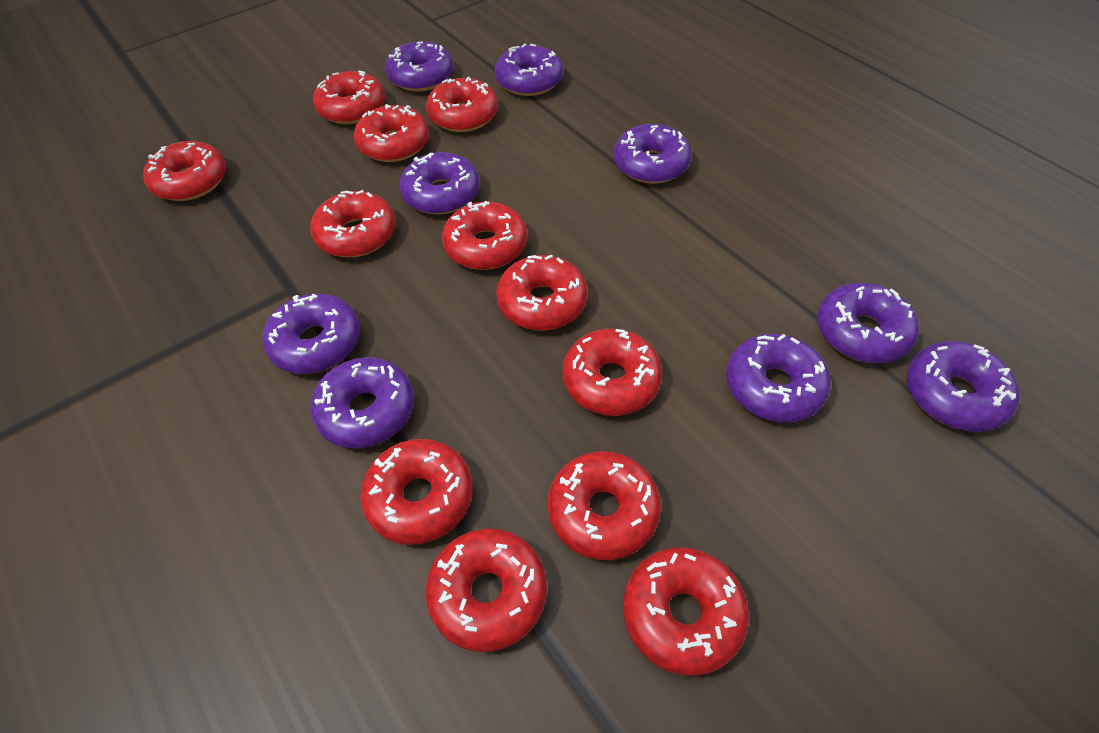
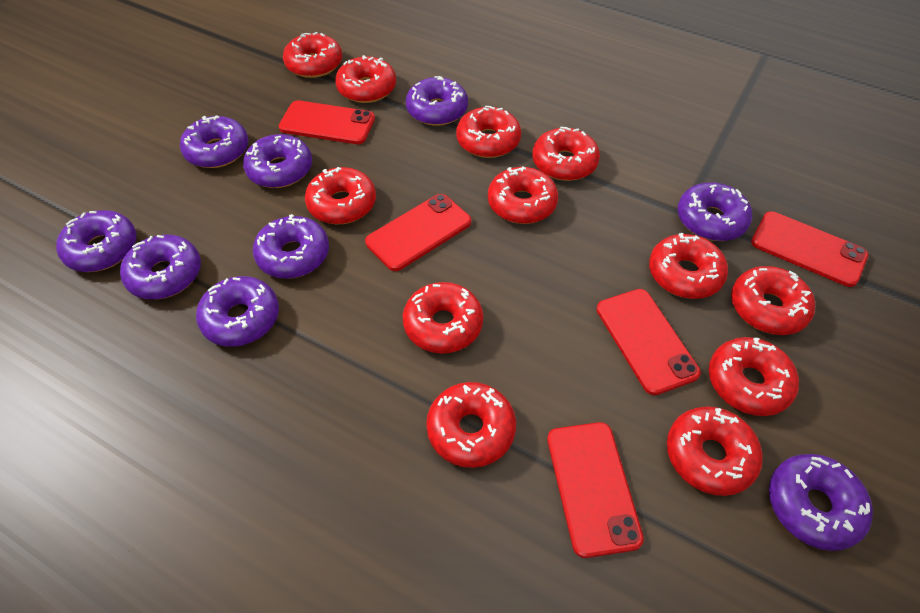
red phone: 0 -> 5

